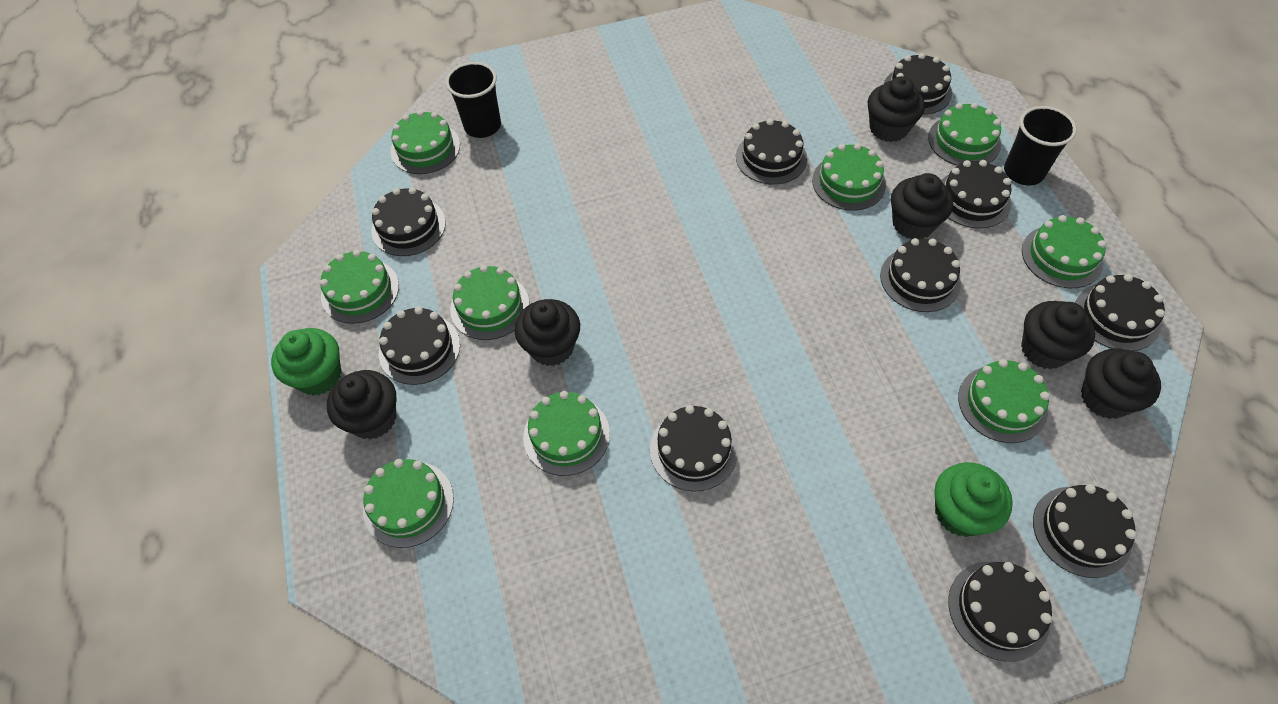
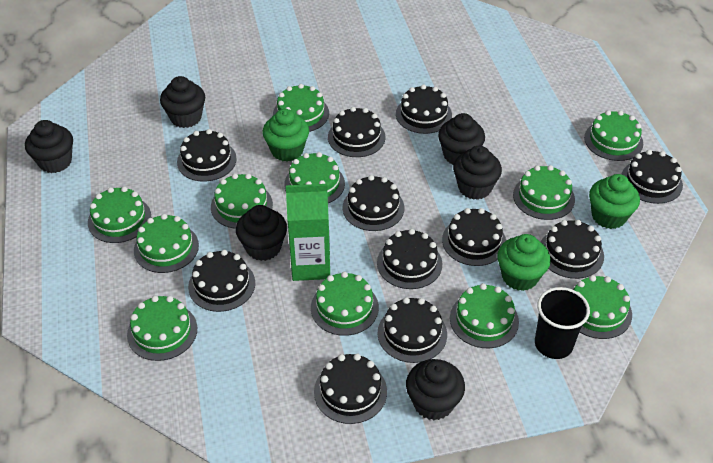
black cake: 10 -> 11
black cup: 2 -> 1
green cake: 9 -> 11
green carton: 0 -> 1
green cupcake: 2 -> 3

